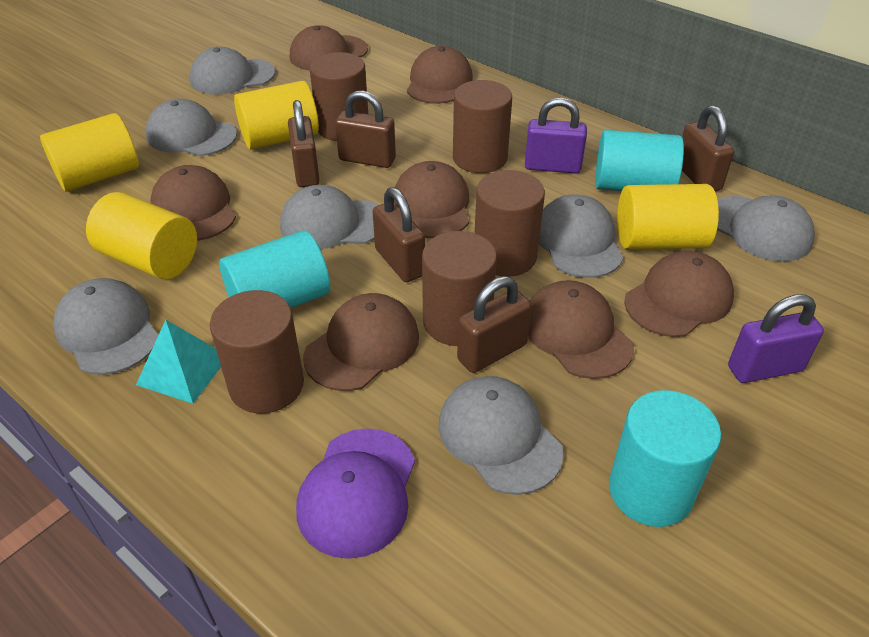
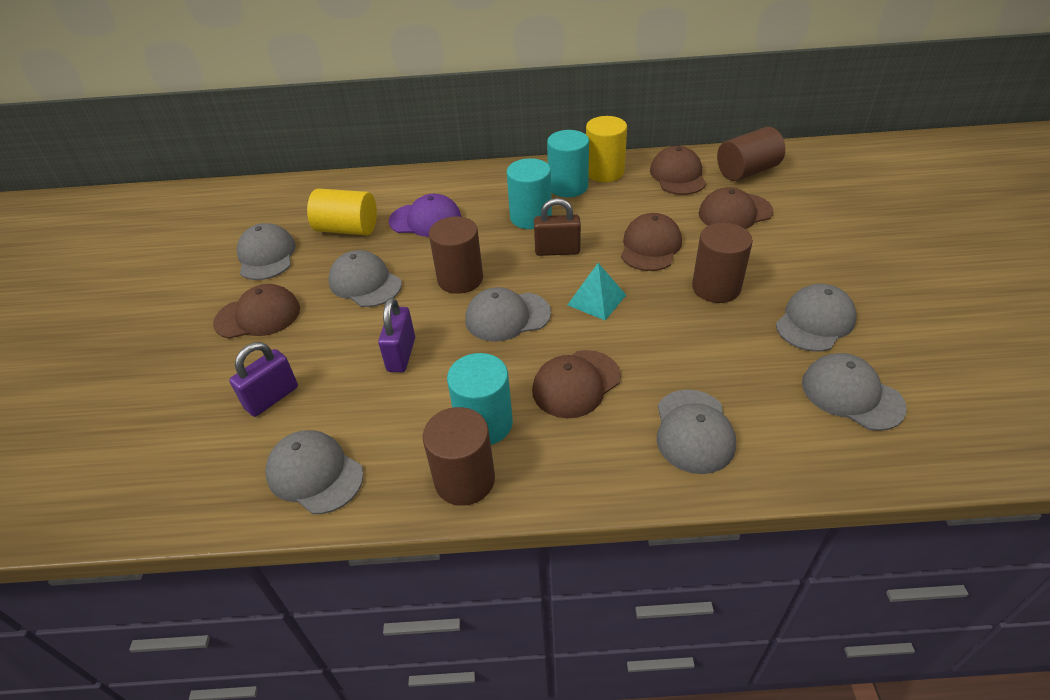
brown cap: 7 -> 5
brown cylinder: 5 -> 4
brown padlock: 5 -> 1
yellow cylinder: 4 -> 2

